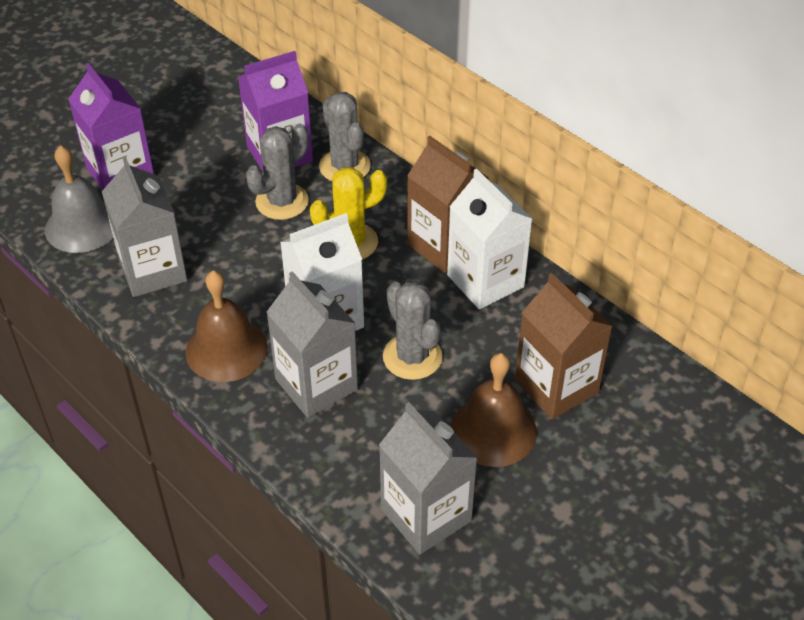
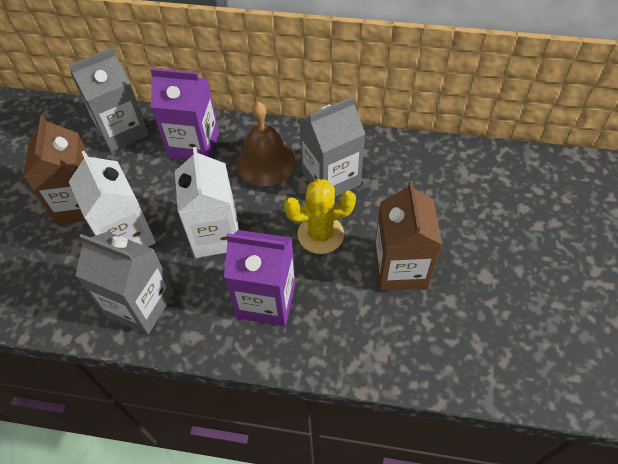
brown bell: 2 -> 1
grey bell: 1 -> 0
grey cactus: 3 -> 0

